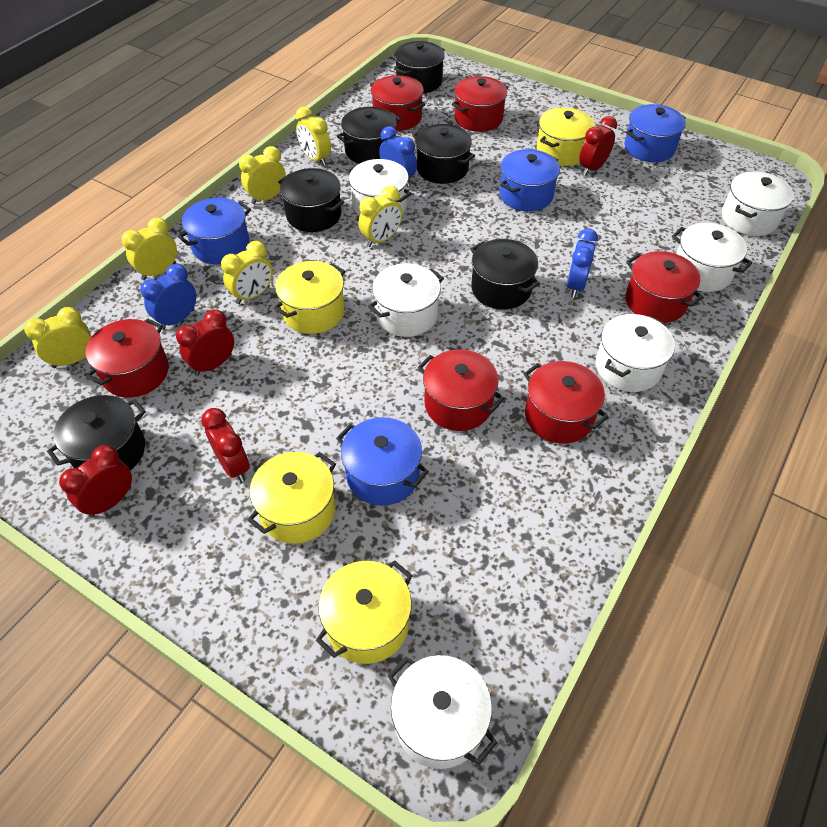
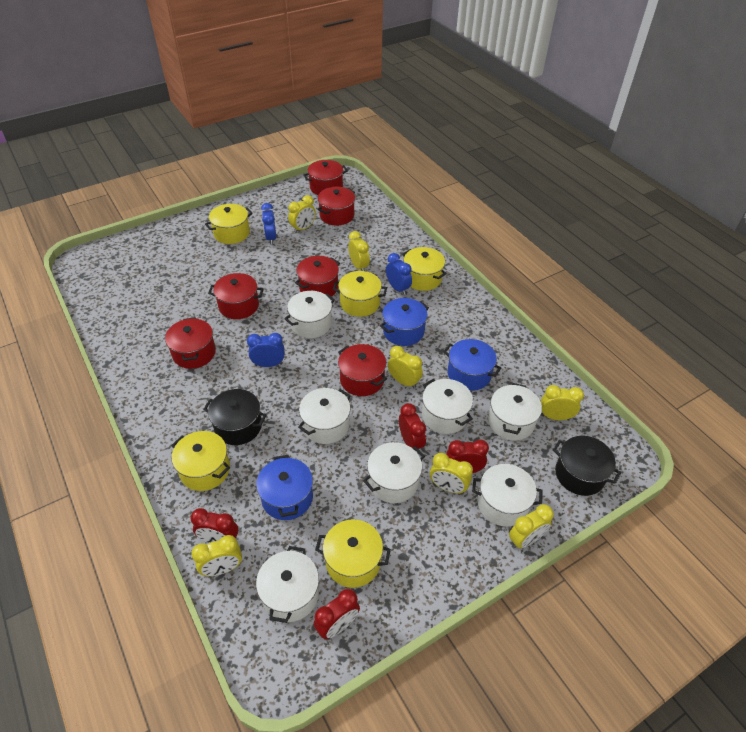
black pot: 6 -> 2
blue pot: 4 -> 3
white pot: 6 -> 7
yellow clock: 6 -> 7
yellow pot: 4 -> 5

